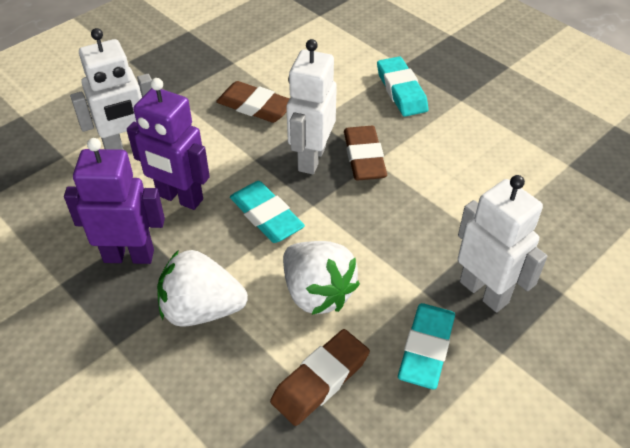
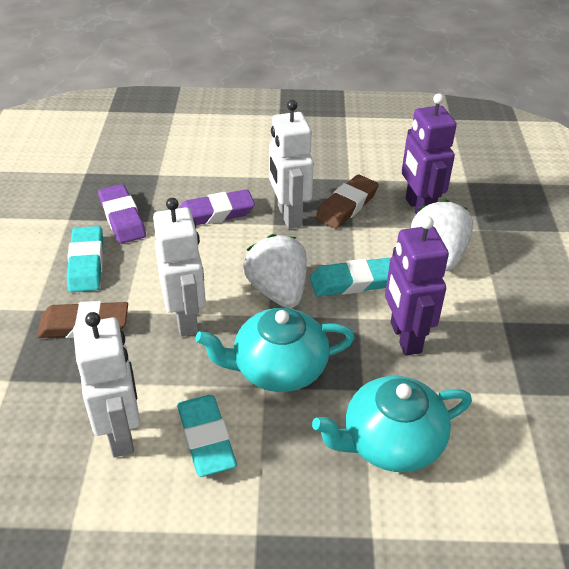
brown eraser: 3 -> 2
purple eraser: 0 -> 2
turquoise teapot: 0 -> 2

